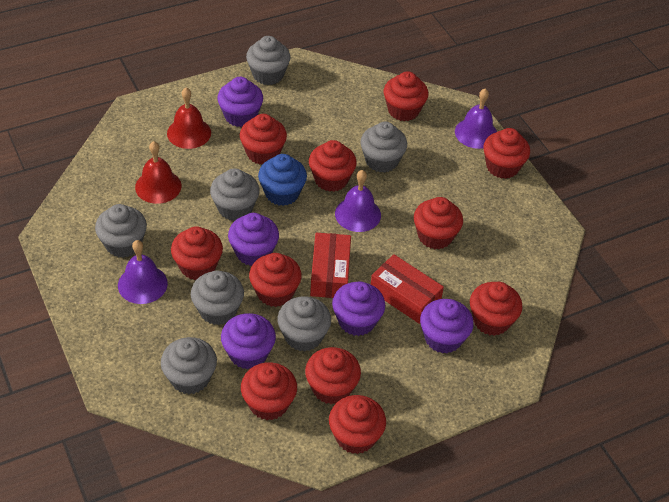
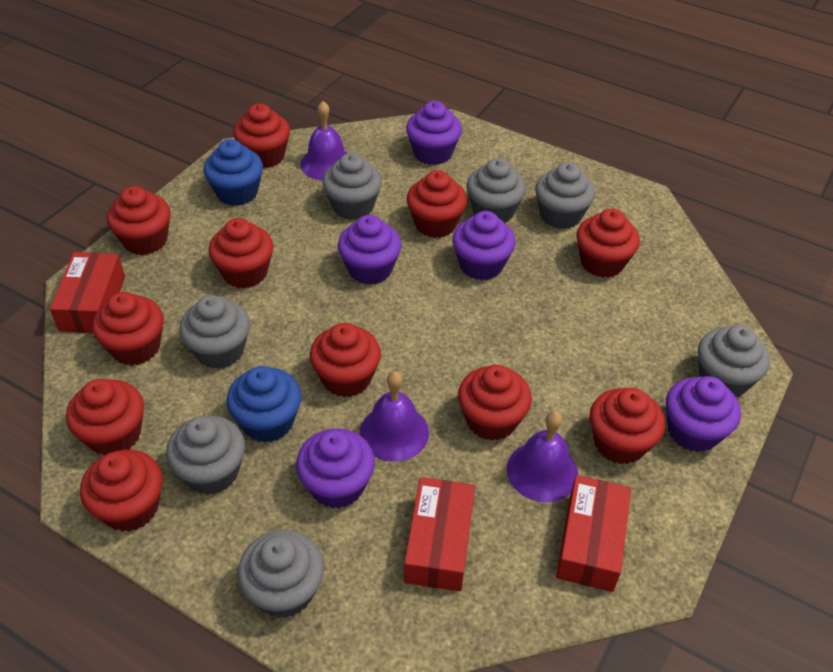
blue cupcake: 1 -> 2
red bell: 2 -> 0
red box: 2 -> 3

